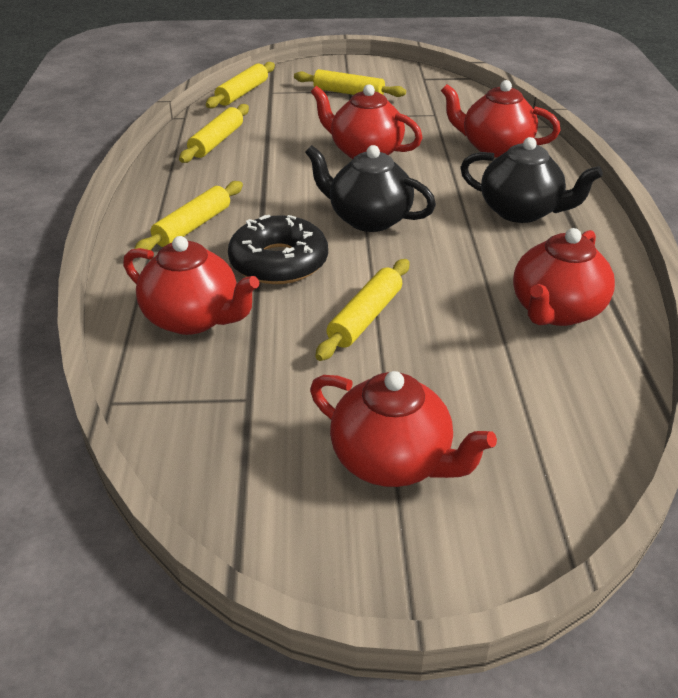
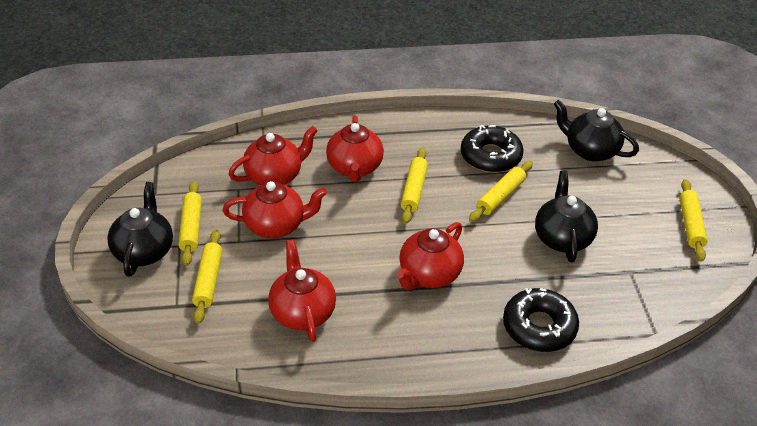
black donut: 1 -> 2
black teapot: 2 -> 3

